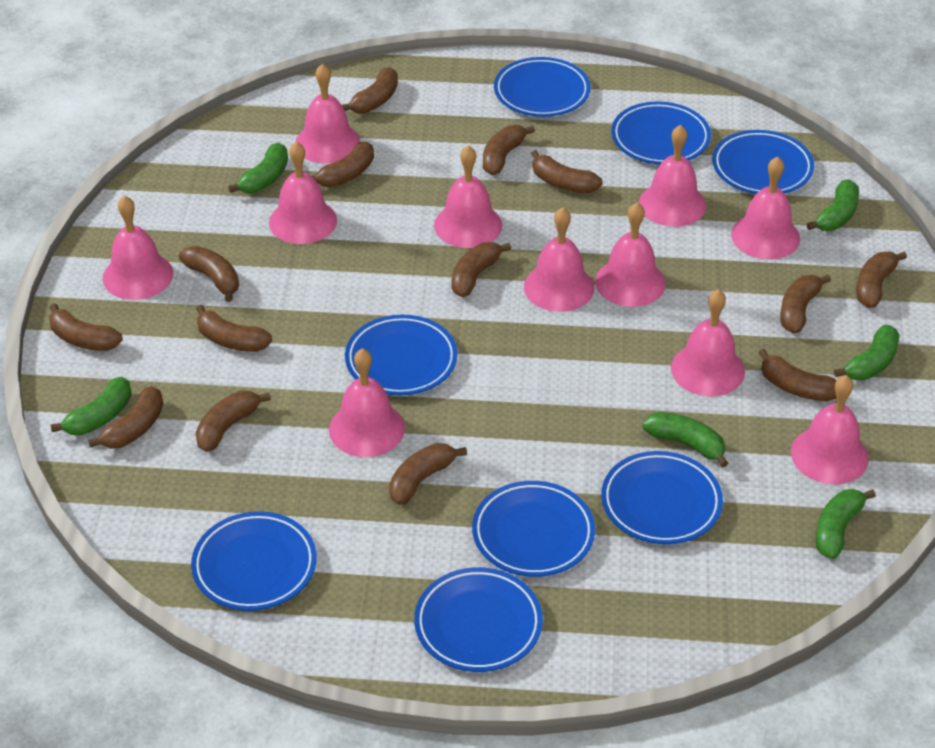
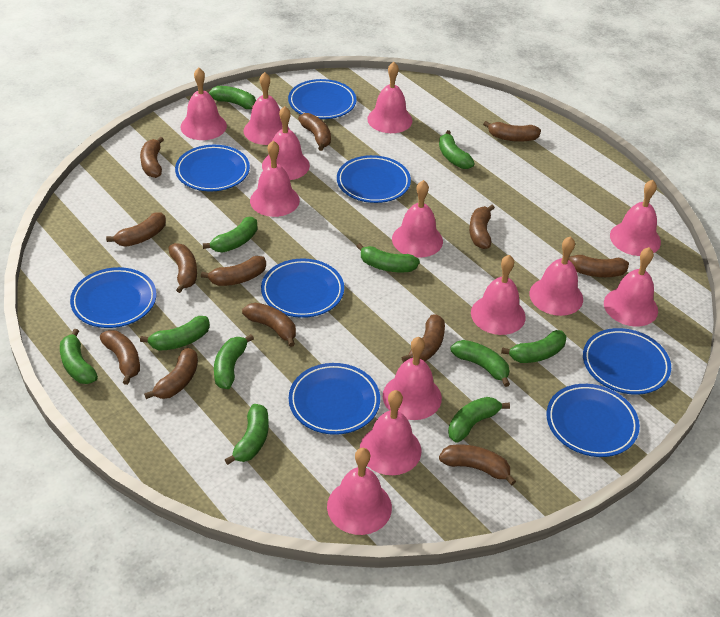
brown banana: 14 -> 13
green banana: 6 -> 11
pink bell: 11 -> 13

